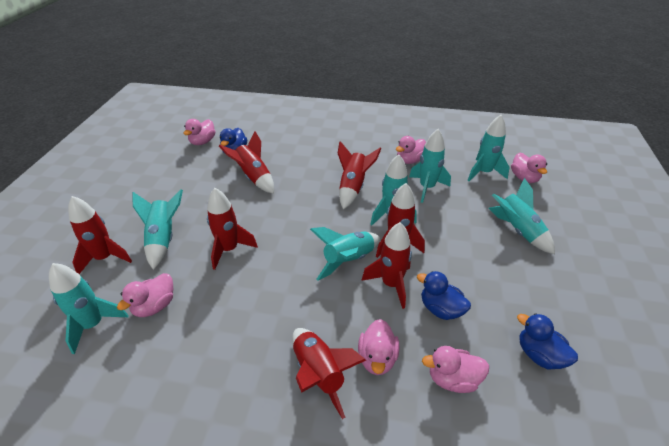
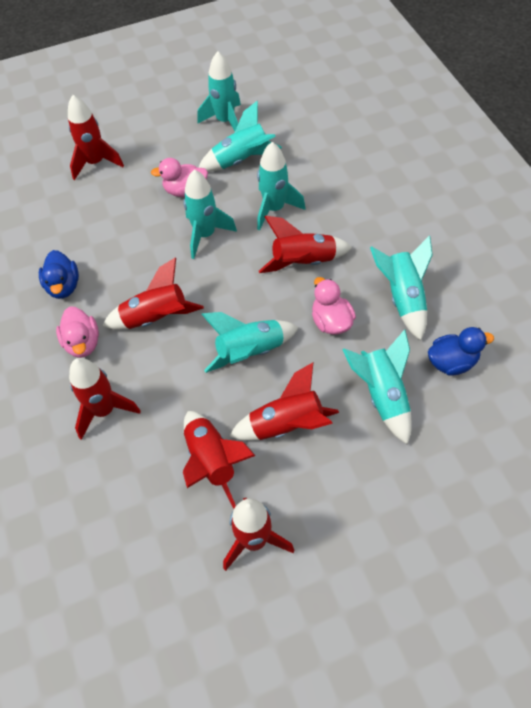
blue duck: 3 -> 2
pink duck: 6 -> 3

